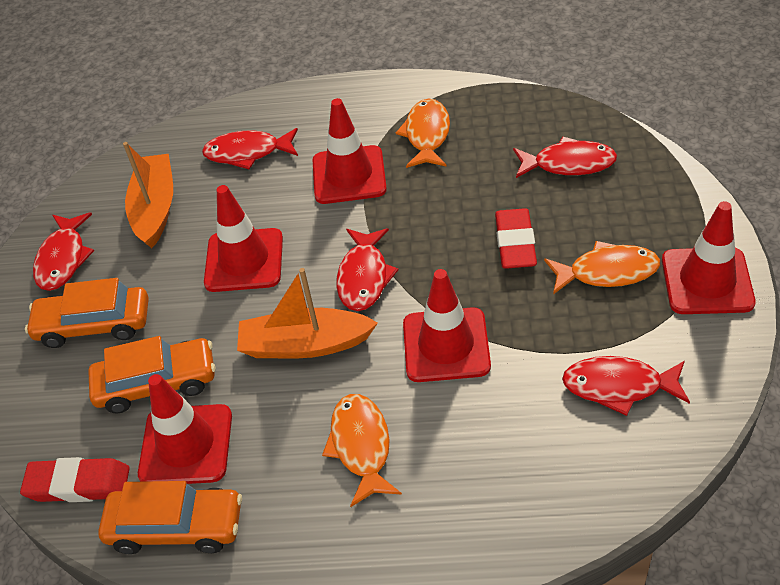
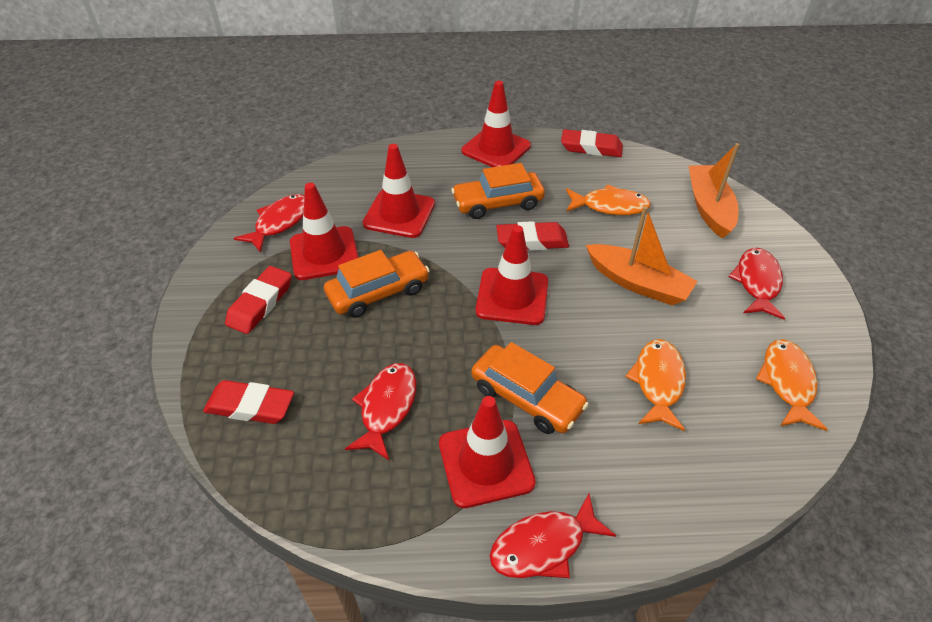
red eraser: 2 -> 4
red fish: 5 -> 4

